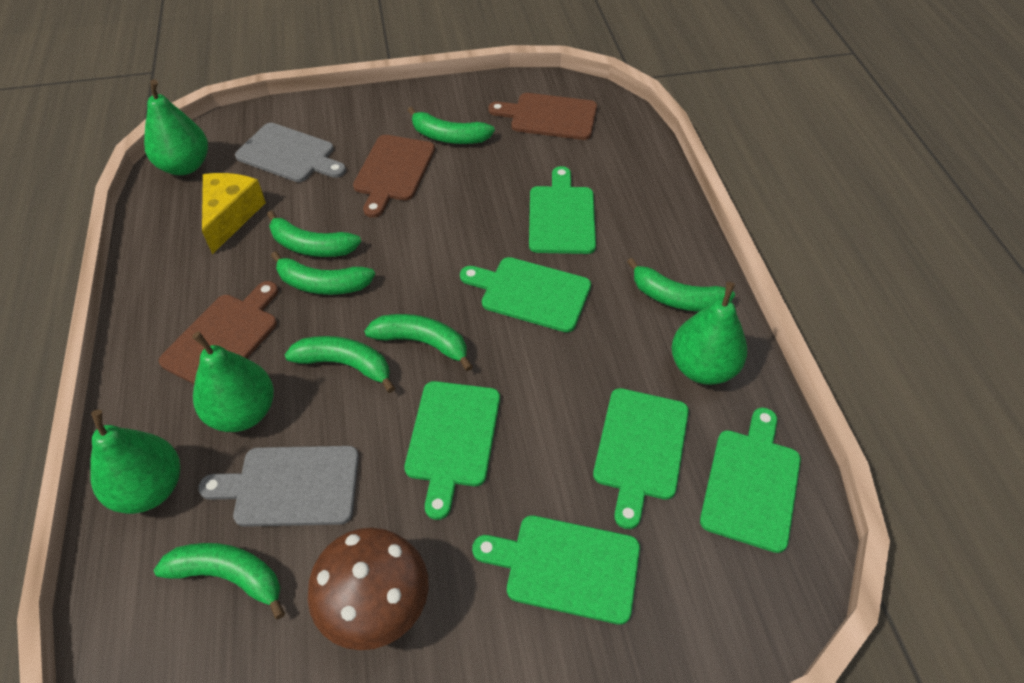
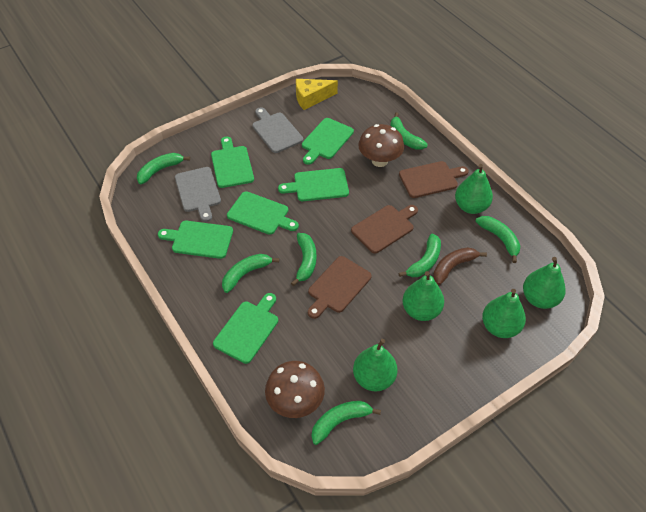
brown banana: 0 -> 1
brown mushroom: 1 -> 2
green pear: 4 -> 5

